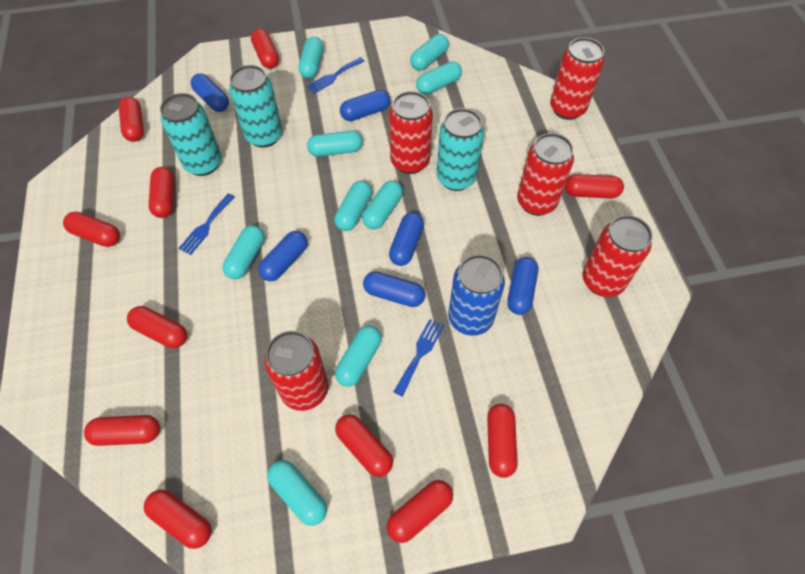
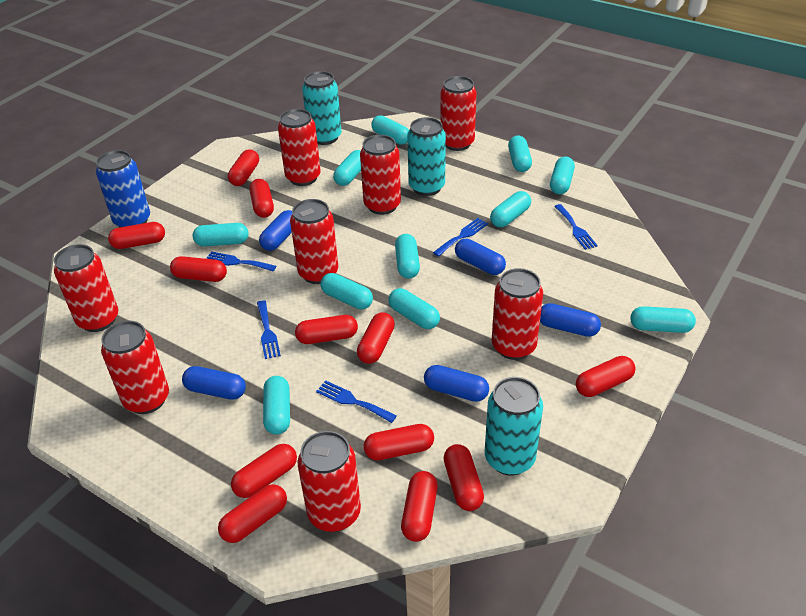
blue capsule: 6 -> 5
blue fork: 3 -> 5
red can: 5 -> 8
red capsule: 11 -> 12
turquoise capsule: 9 -> 11

